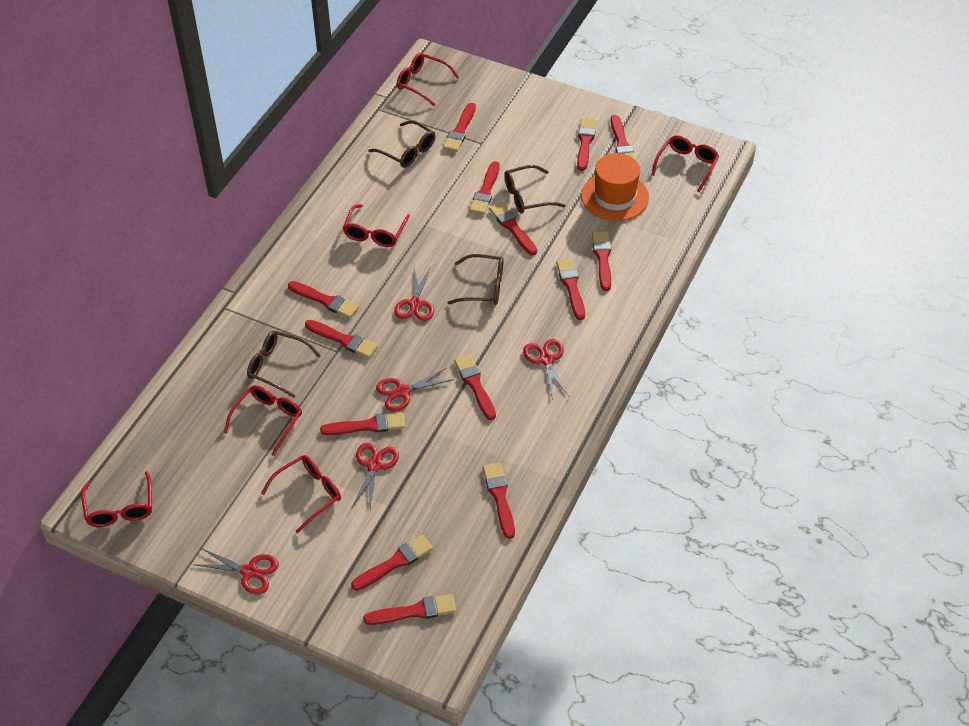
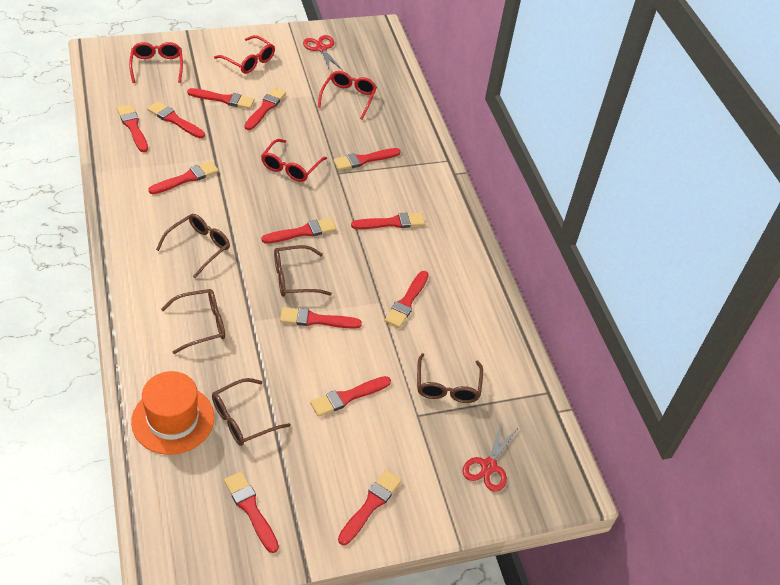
brown glasses: 4 -> 5
red brush: 14 -> 13
red glasses: 6 -> 4
red scissors: 5 -> 2

